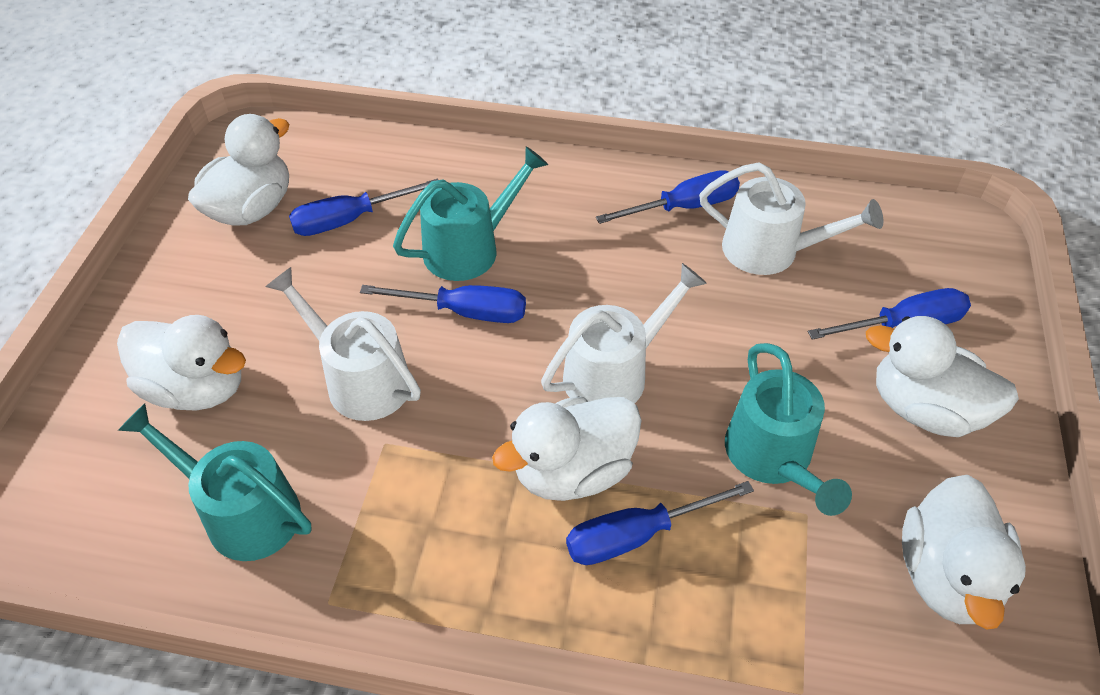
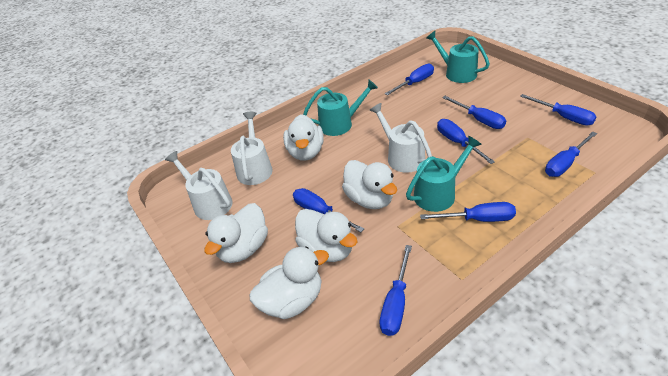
blue screwdriver: 5 -> 8

